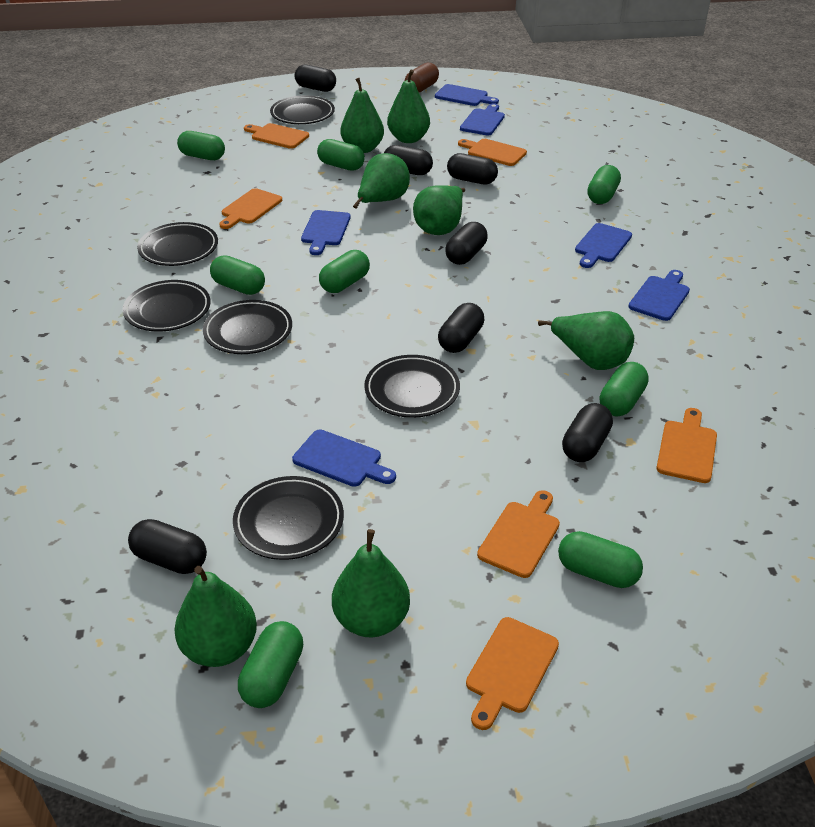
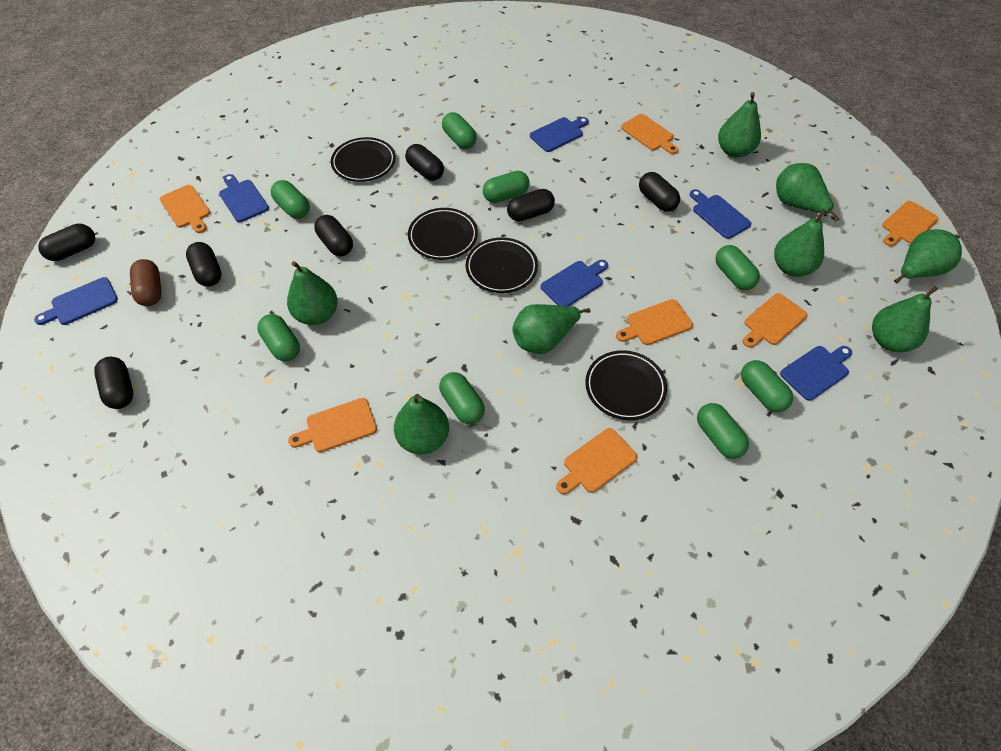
black plate: 6 -> 4
green pear: 7 -> 8
orange cutting board: 6 -> 7

